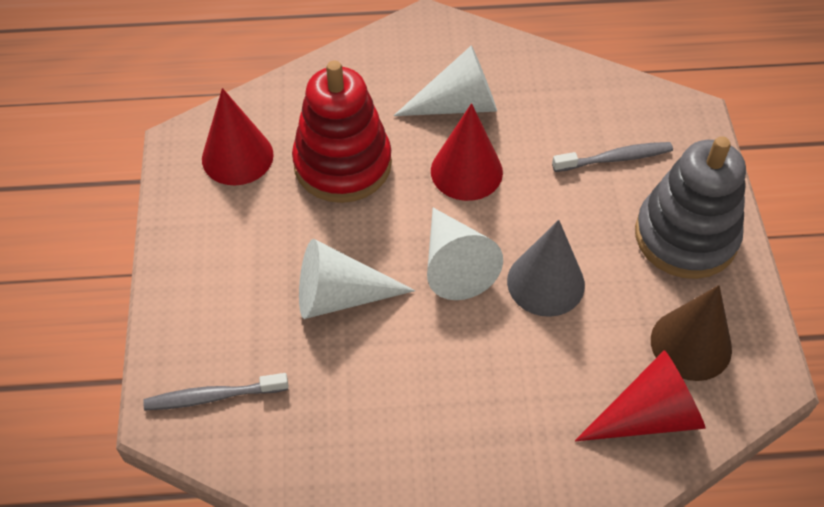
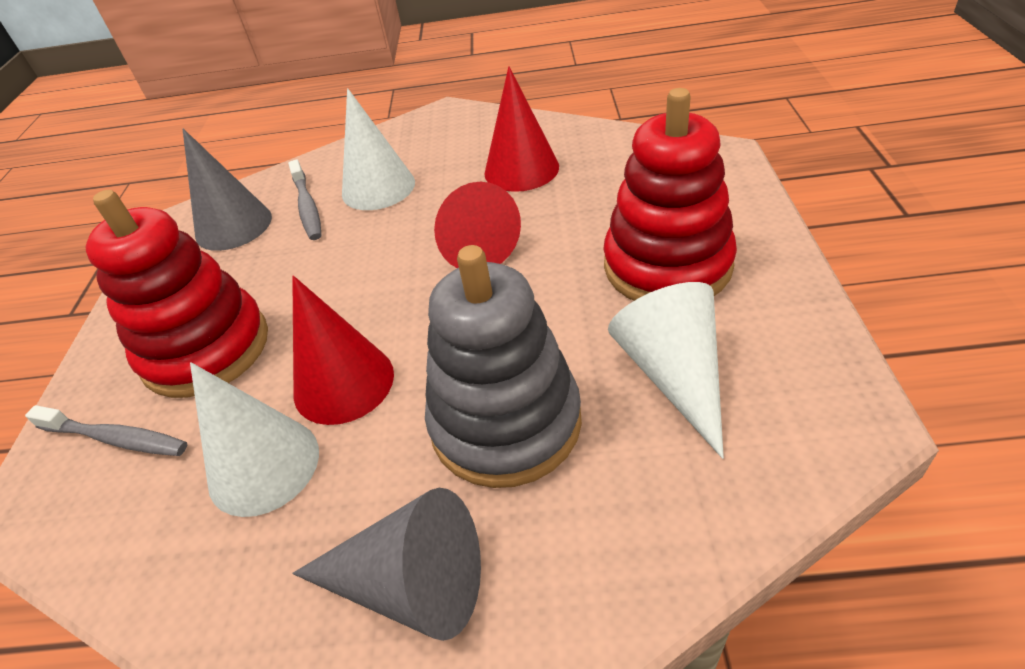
brown cone: 1 -> 0
grey cone: 1 -> 2
red stacking toy: 1 -> 2

